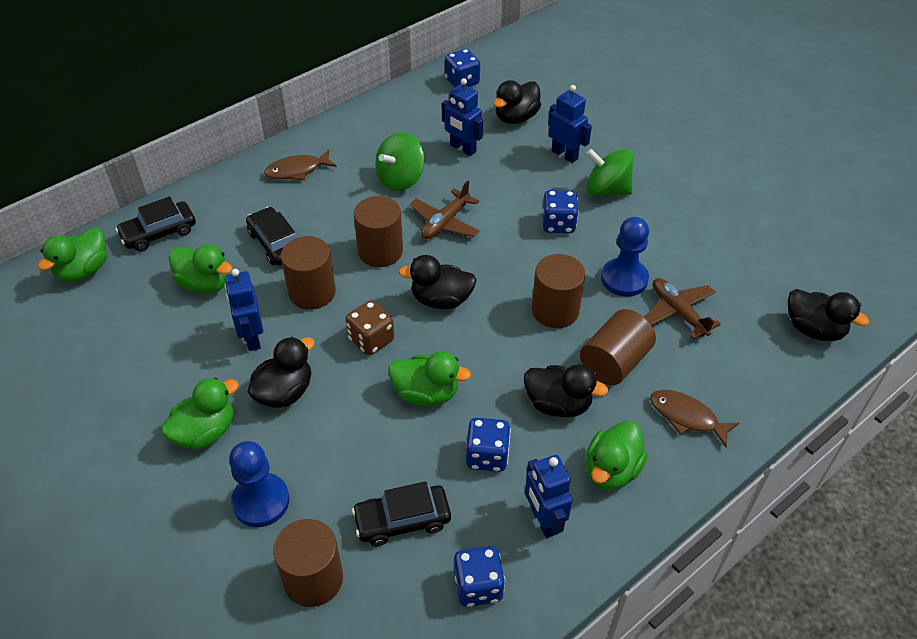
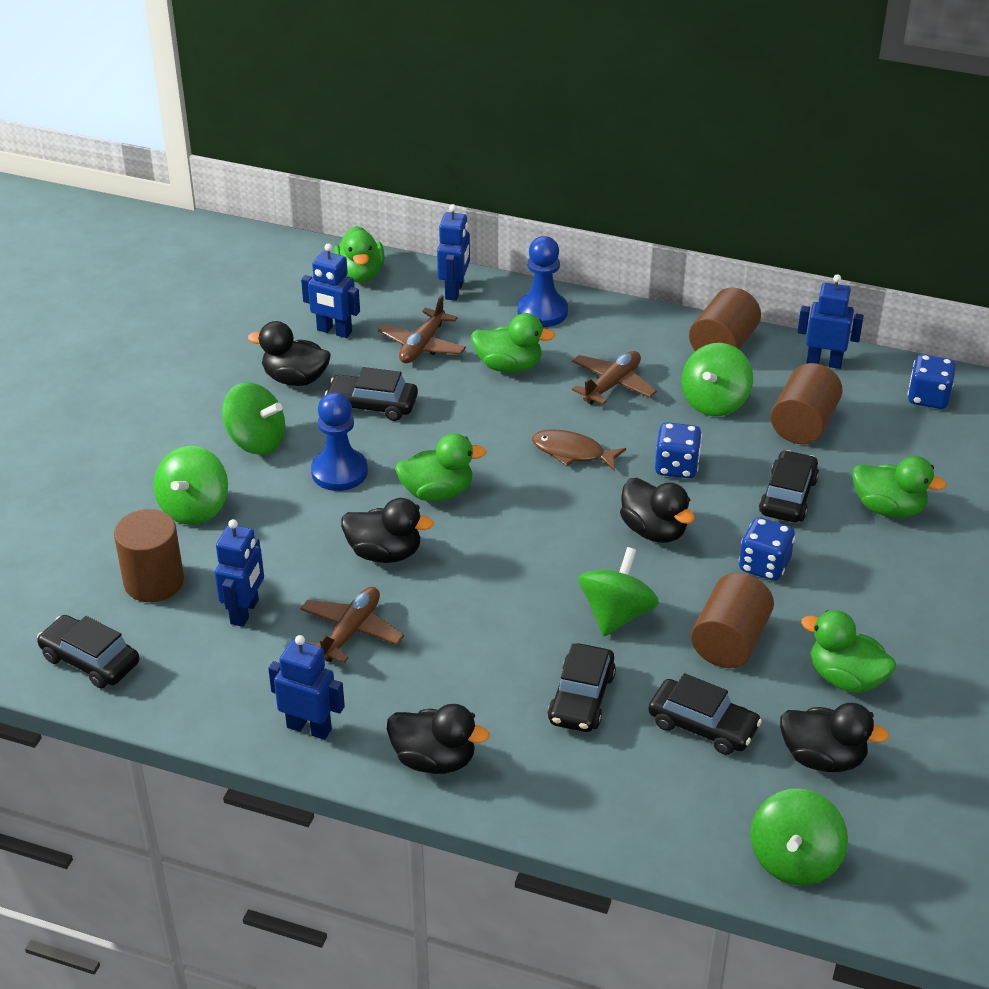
black car: 3 -> 5
blue dice: 4 -> 3
blue robot: 4 -> 5
brown cylinder: 5 -> 4
brown dice: 1 -> 0
brown fish: 2 -> 1
brown plane: 2 -> 3
green spinning top: 2 -> 5

